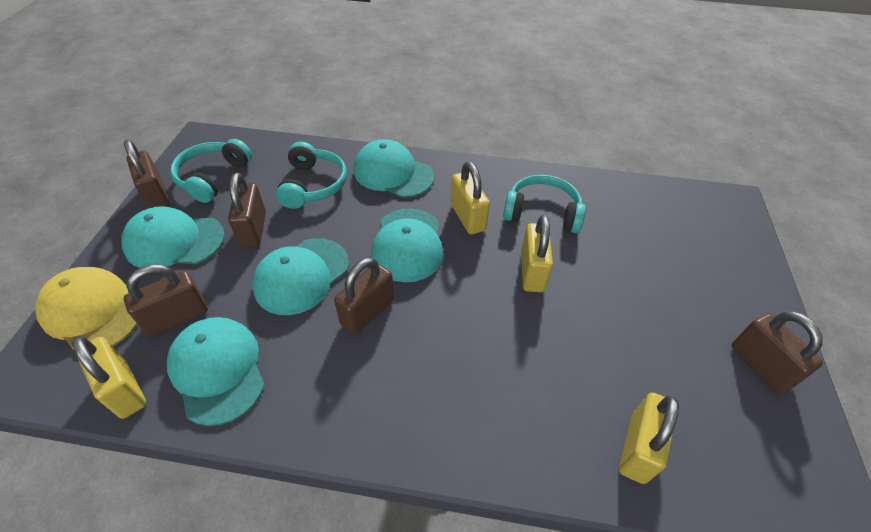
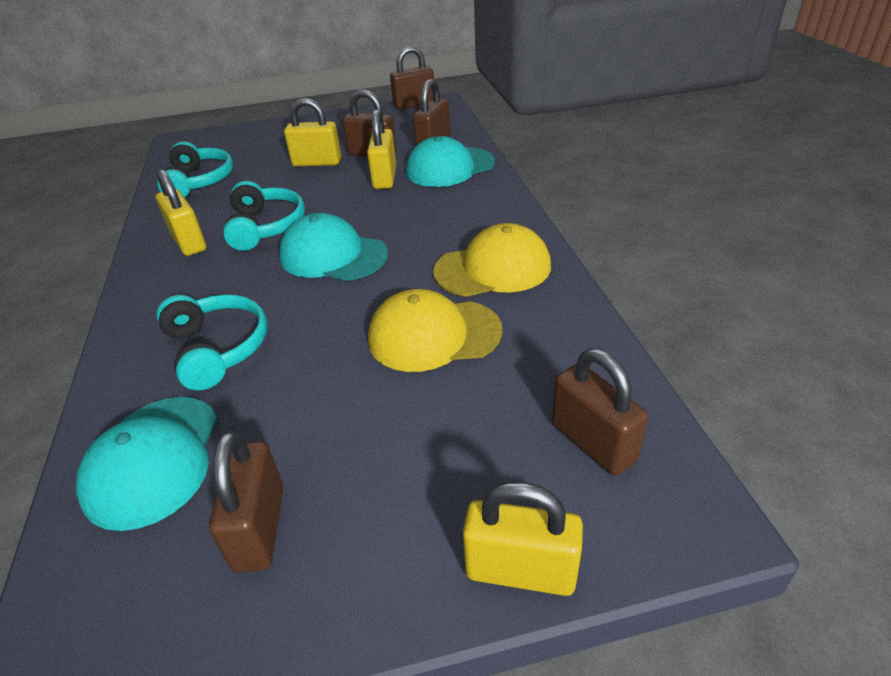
turquoise cap: 5 -> 3
yellow cap: 1 -> 2

